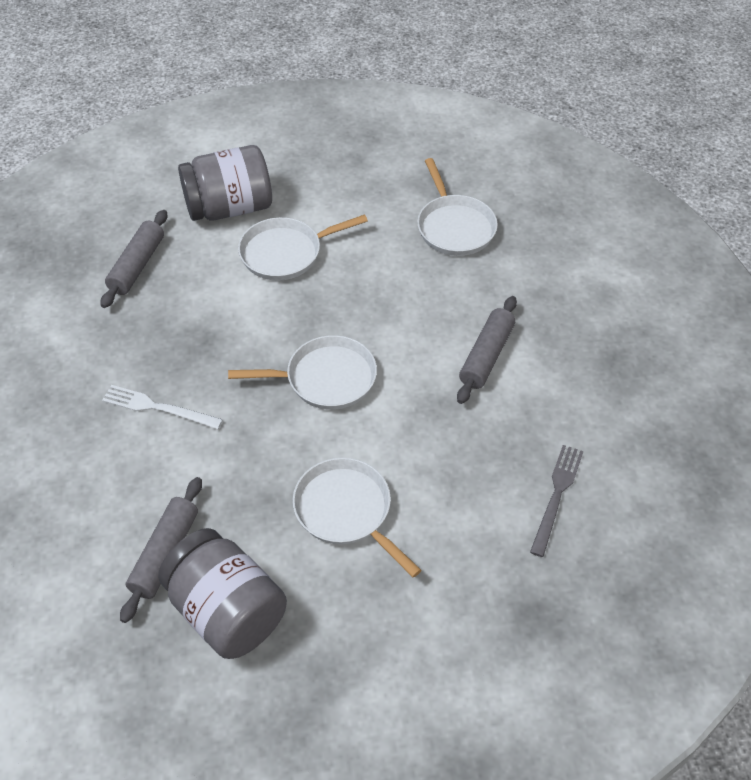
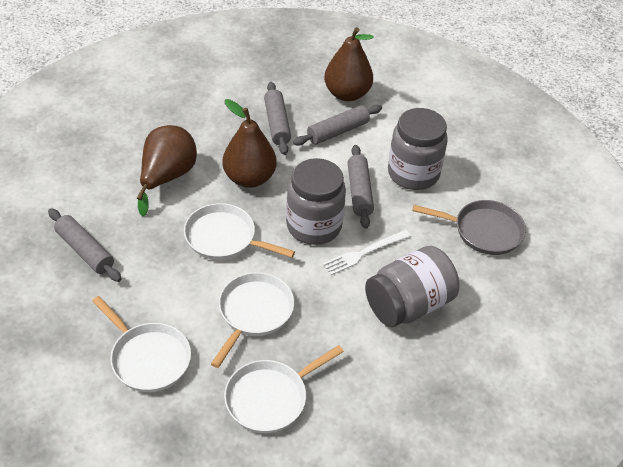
brown pear: 0 -> 3
grey fork: 1 -> 0
grey jar: 2 -> 3
grey pan: 0 -> 1
grey rolling pin: 3 -> 4

